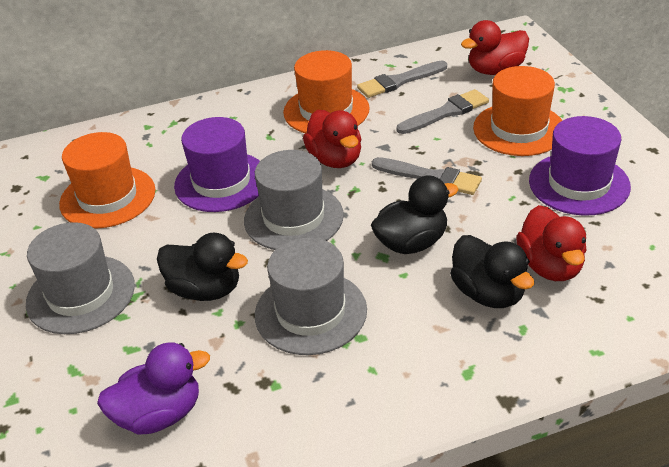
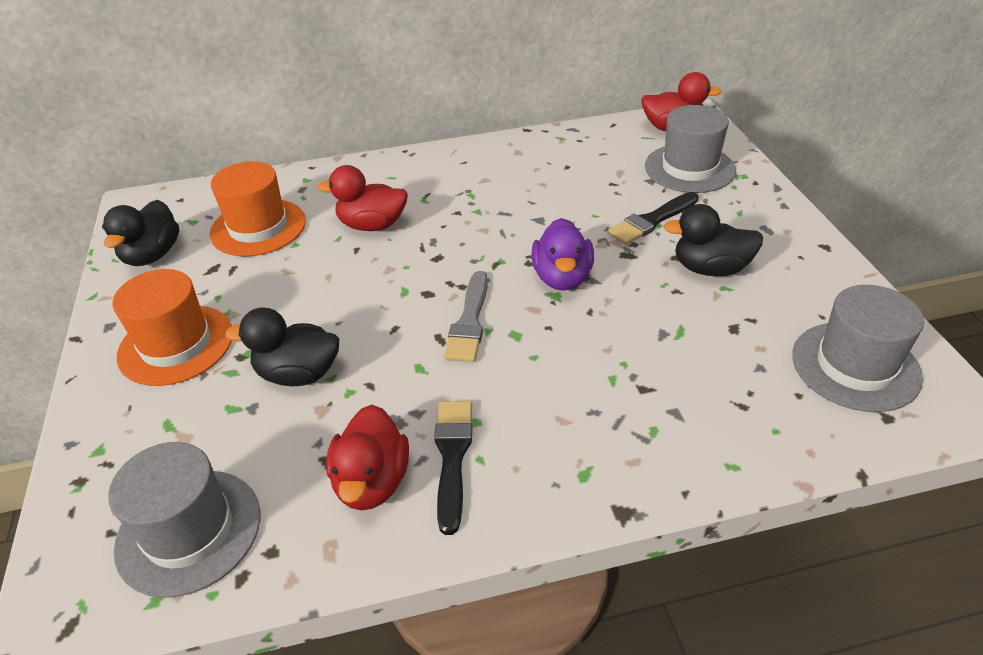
black brush: 0 -> 2
grey brush: 3 -> 1
orange hat: 3 -> 2
purple hat: 2 -> 0

